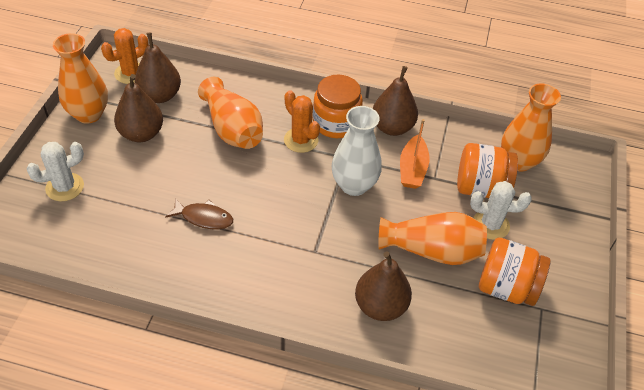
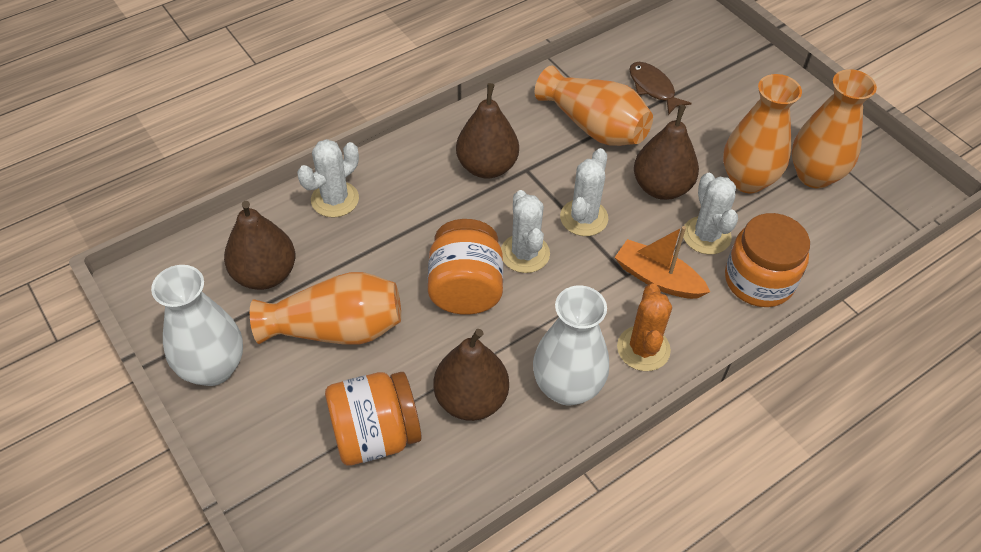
orange cactus: 2 -> 1
white cactus: 2 -> 4
white vase: 1 -> 2

